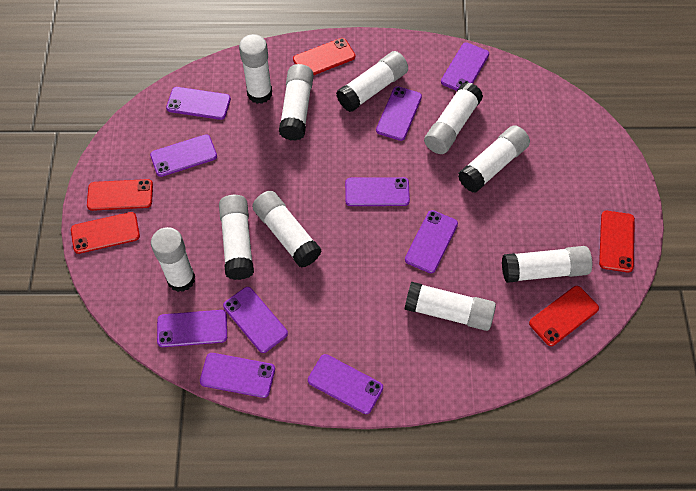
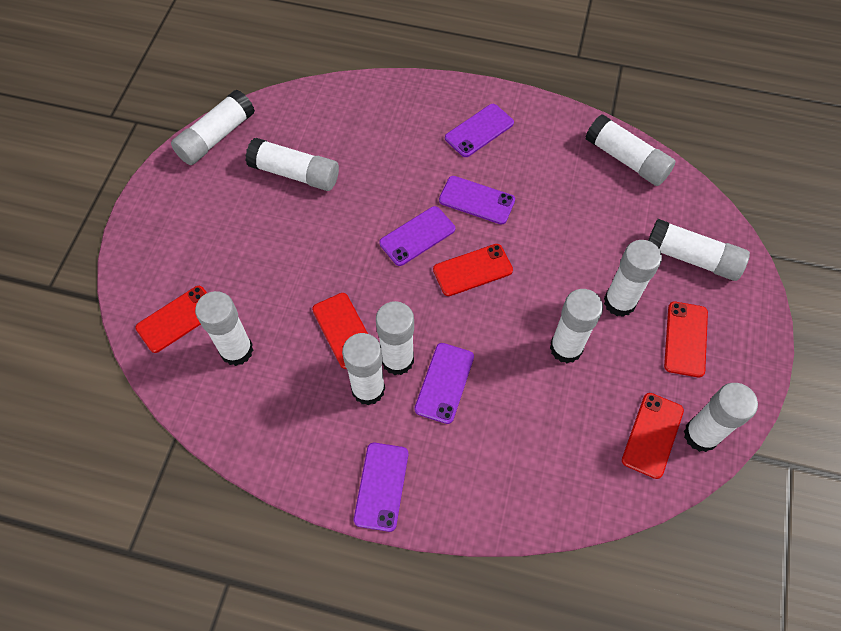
purple phone: 10 -> 5

